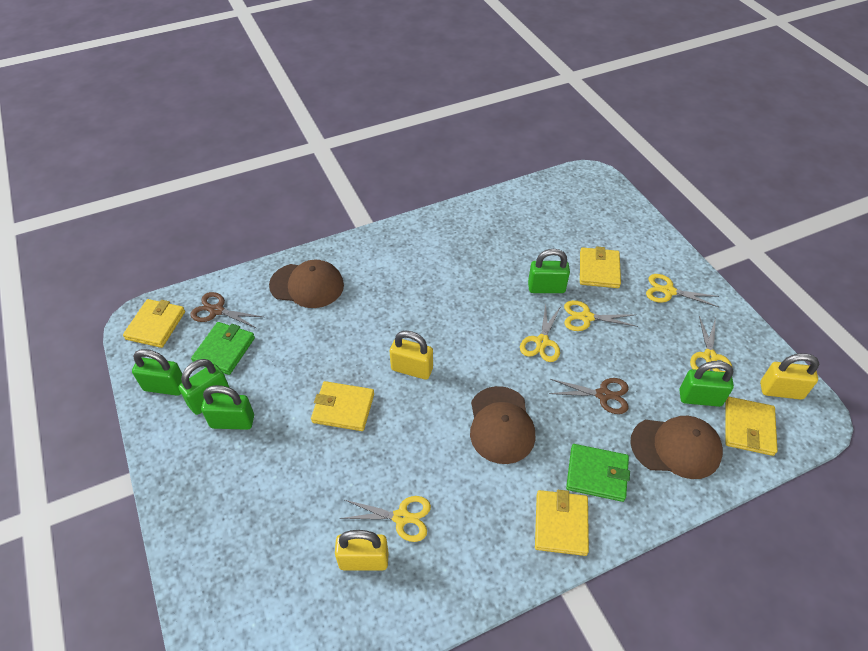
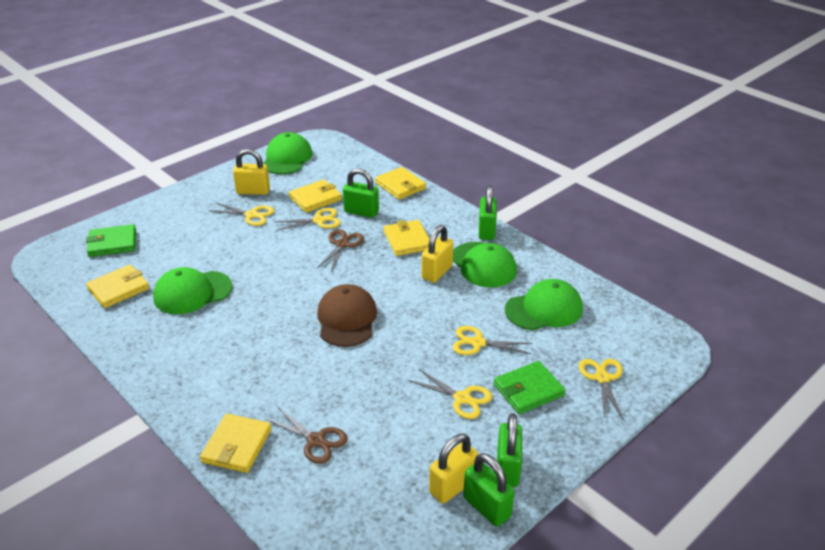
brown cap: 3 -> 1
green cap: 0 -> 4
green padlock: 5 -> 4

